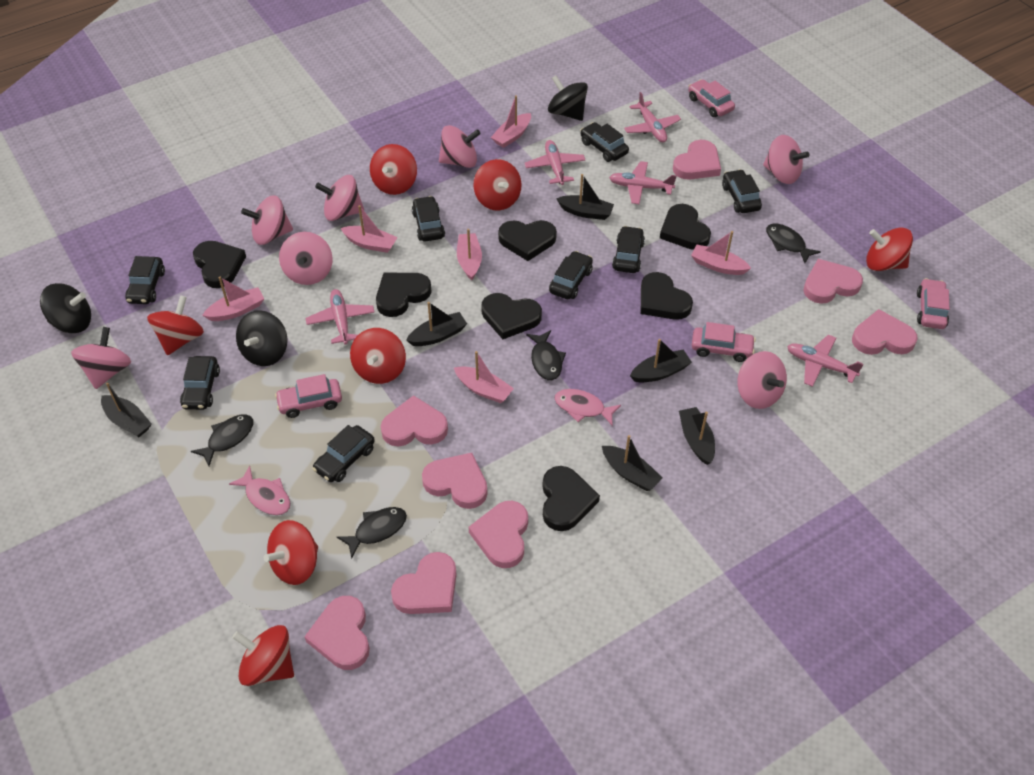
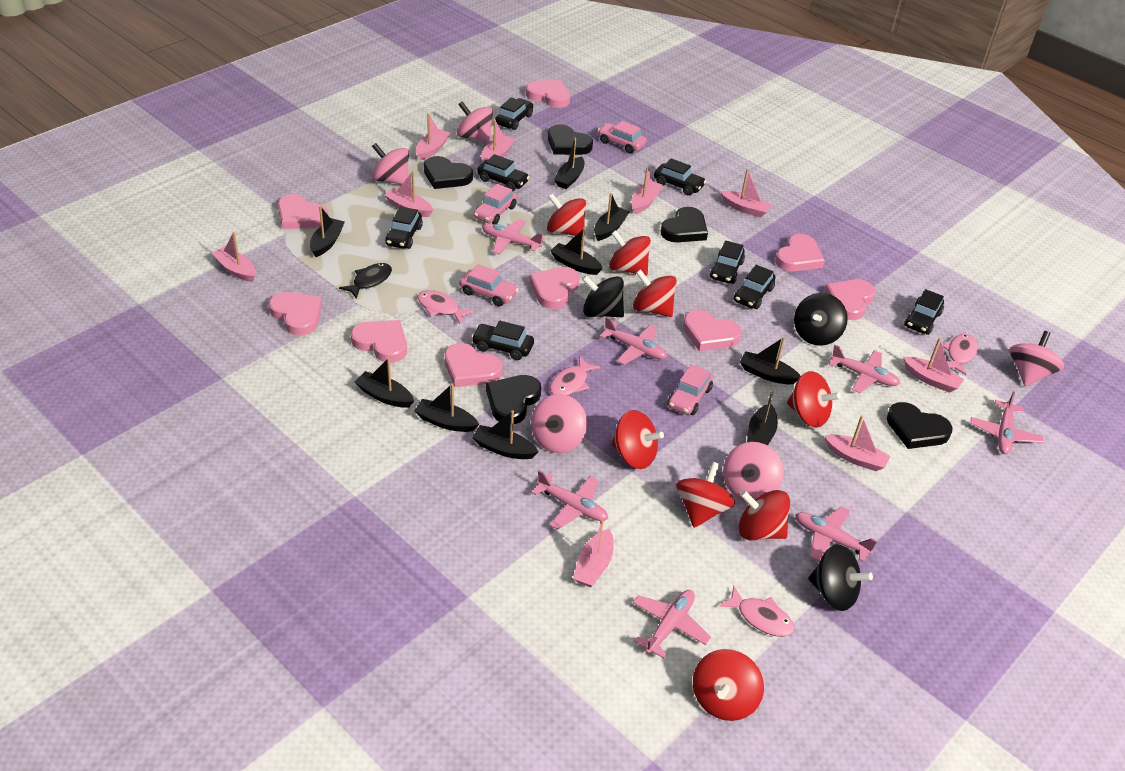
black boat: 6 -> 9
black fish: 4 -> 1
black heart: 7 -> 5
pink boat: 6 -> 9
pink fish: 2 -> 4
pink heart: 8 -> 9
pink plane: 5 -> 7
pink spinning top: 7 -> 5
red spinning top: 7 -> 8

